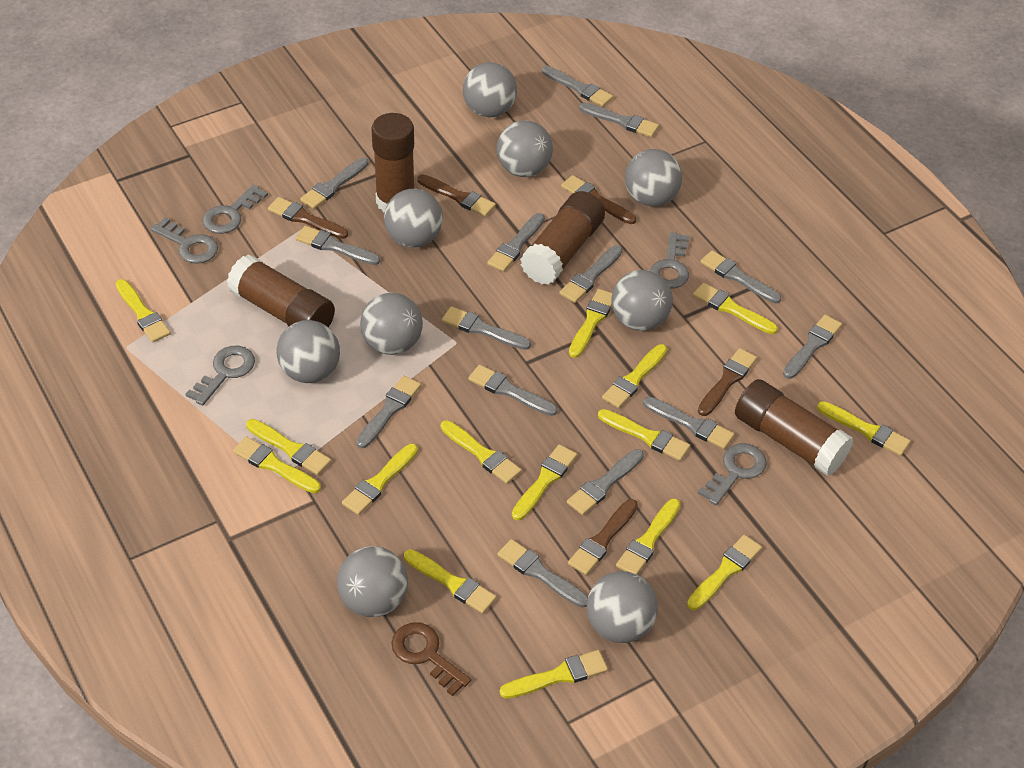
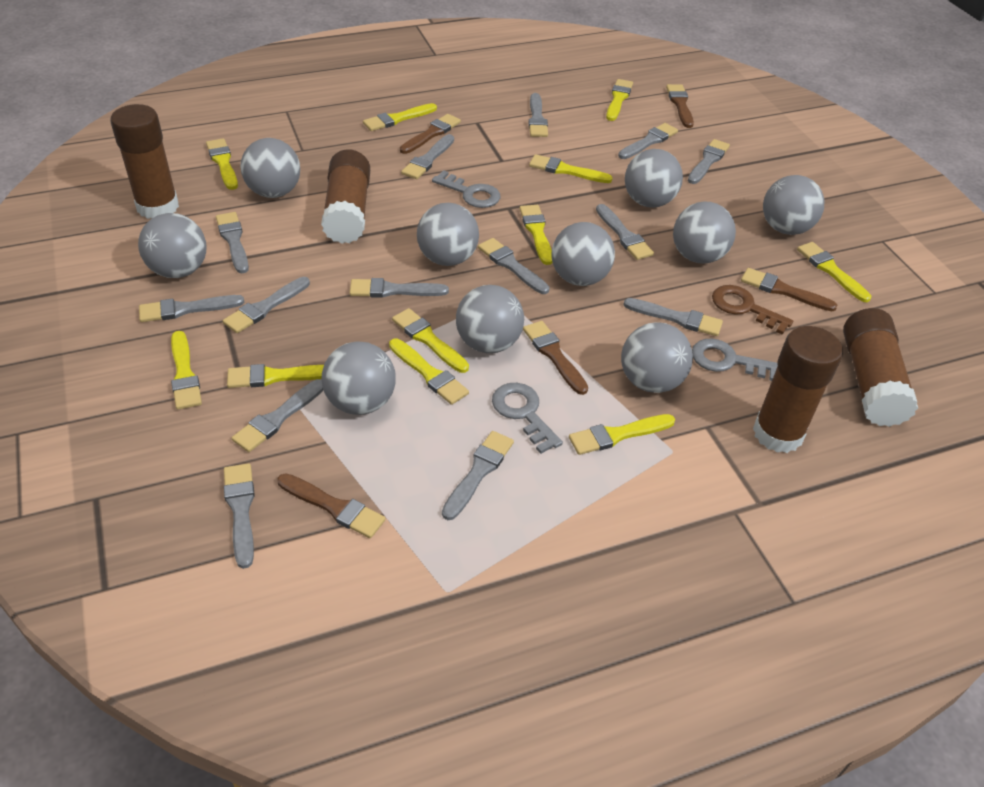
grey ball: 9 -> 10
grey key: 5 -> 3
yellow brush: 15 -> 11

